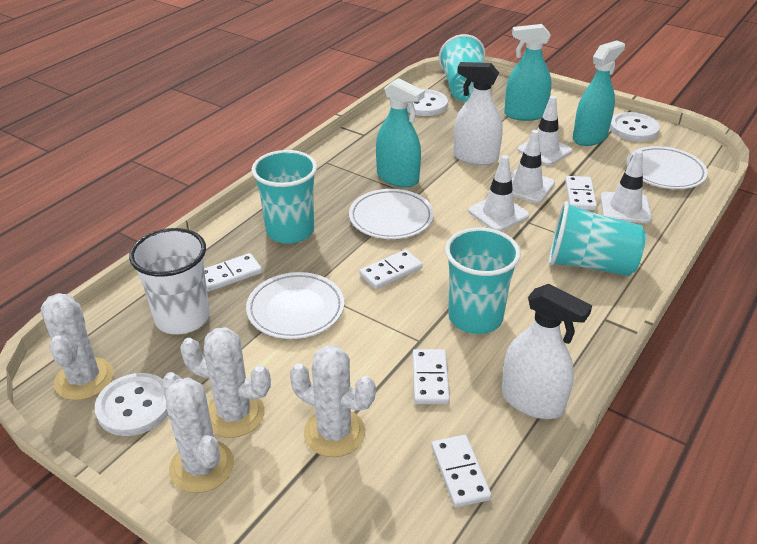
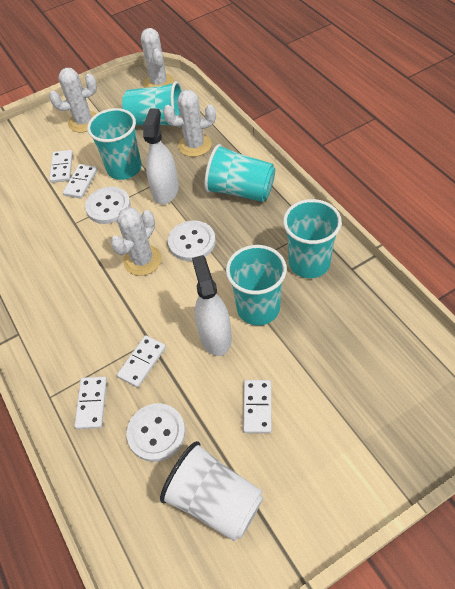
turquoise cup: 4 -> 5
turquoise spray bottle: 3 -> 0
white plate: 3 -> 0
white traffic cone: 4 -> 0

